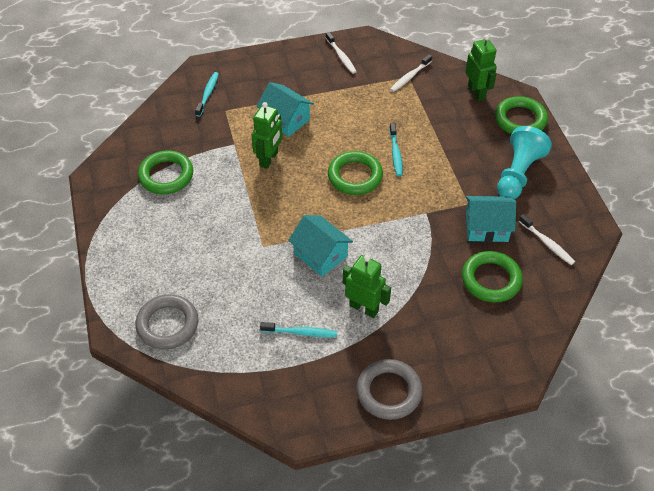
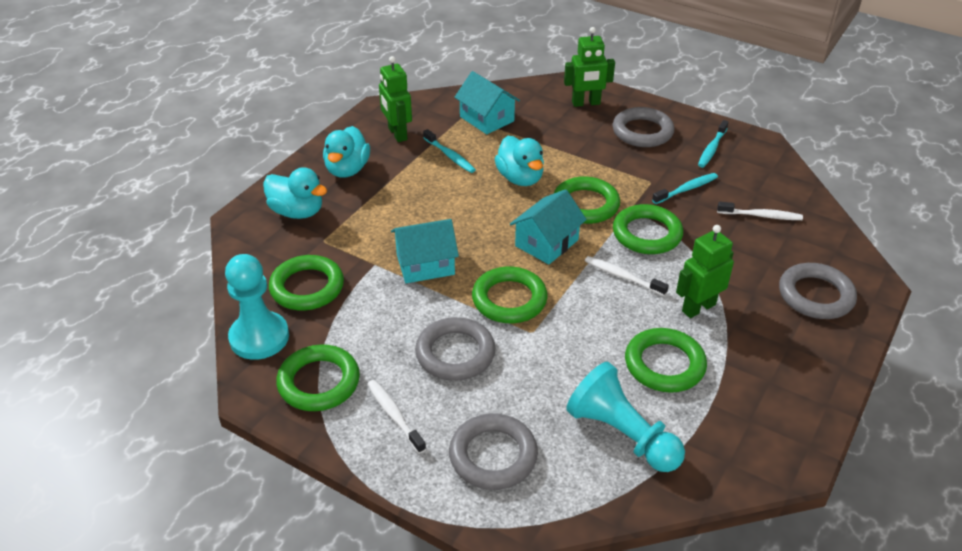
green ring: 4 -> 6
grey ring: 2 -> 4
turquoise duck: 0 -> 3
turquoise pawn: 1 -> 2

